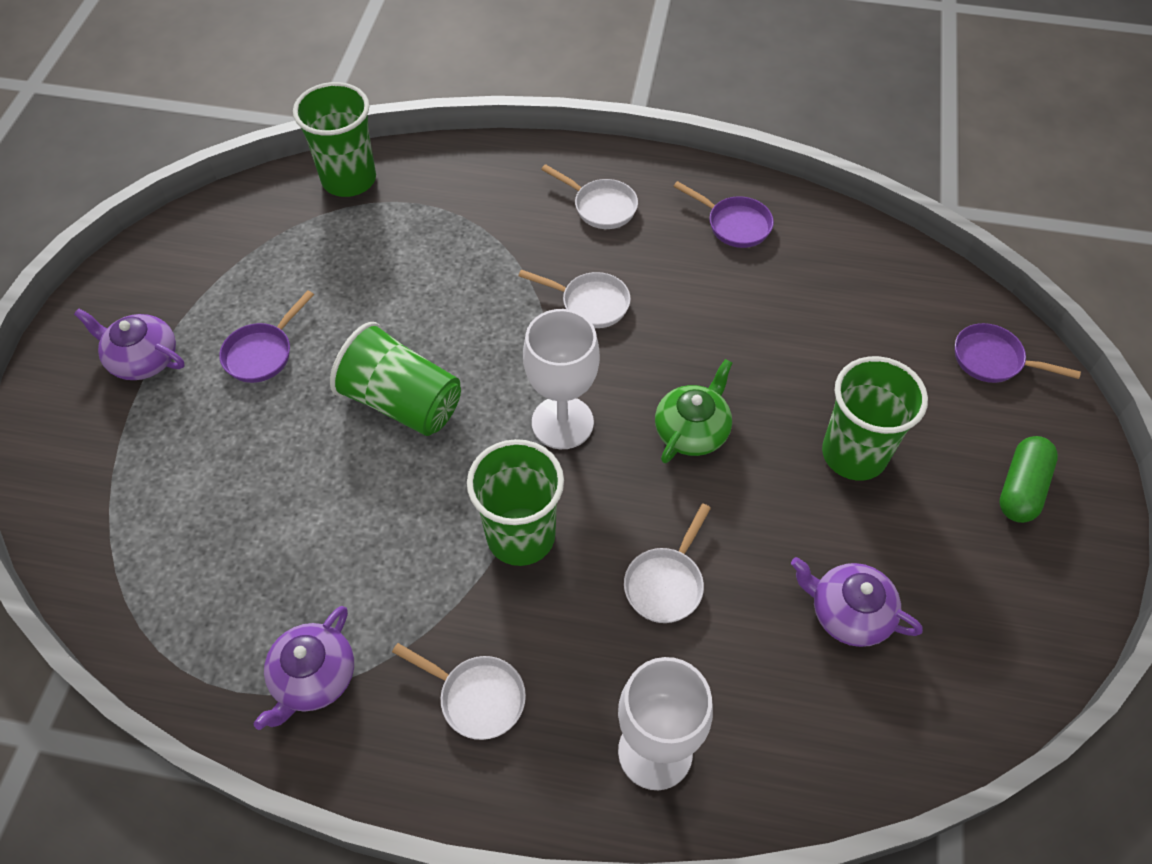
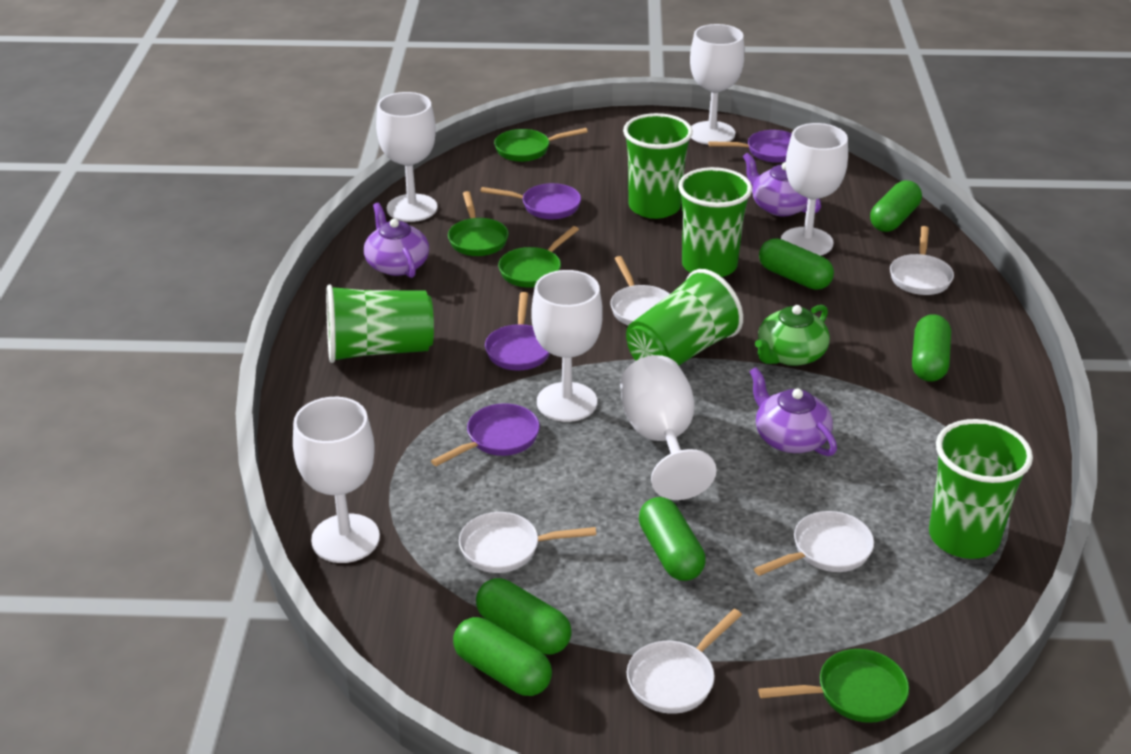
green capsule: 1 -> 6
green cup: 4 -> 5
green pan: 0 -> 4
purple pan: 3 -> 4
white goblet: 2 -> 6
white pan: 4 -> 5

